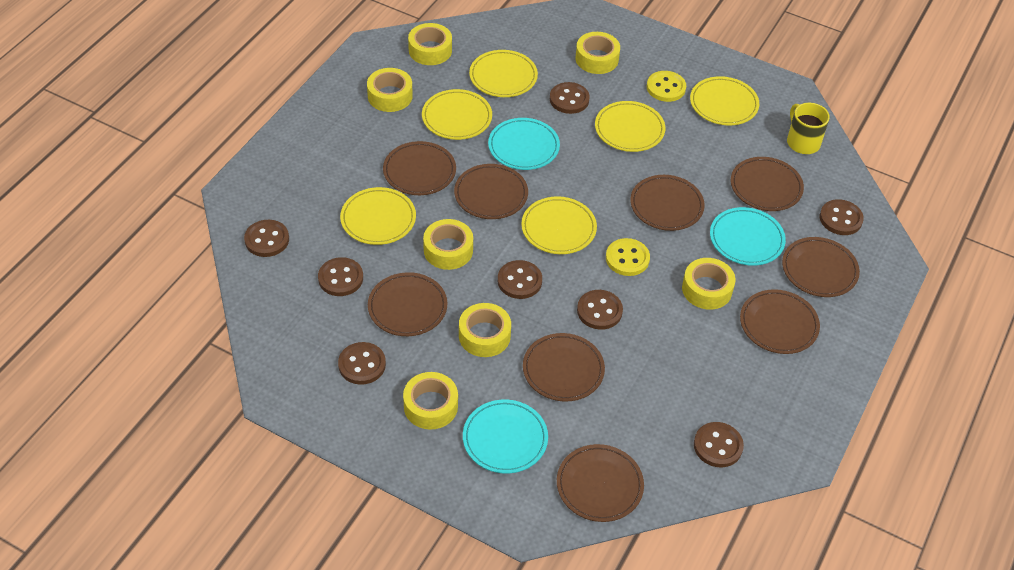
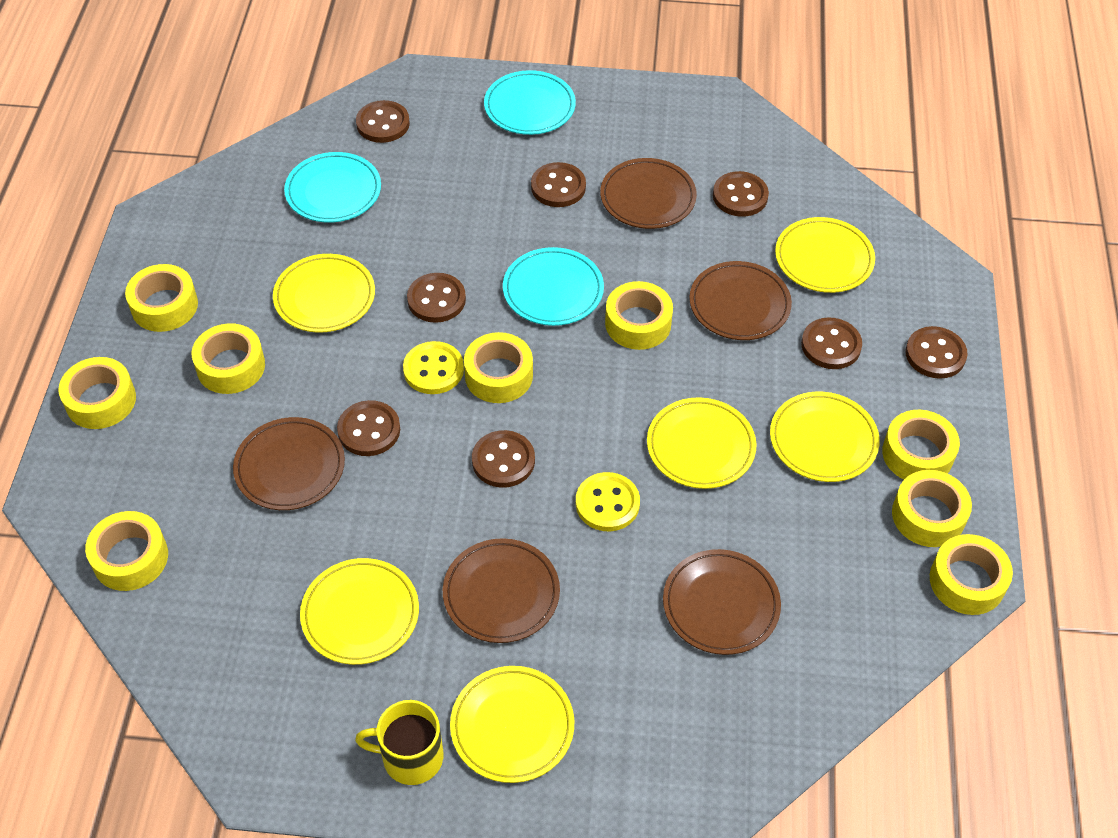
brown plate: 9 -> 5
yellow tape: 7 -> 9

